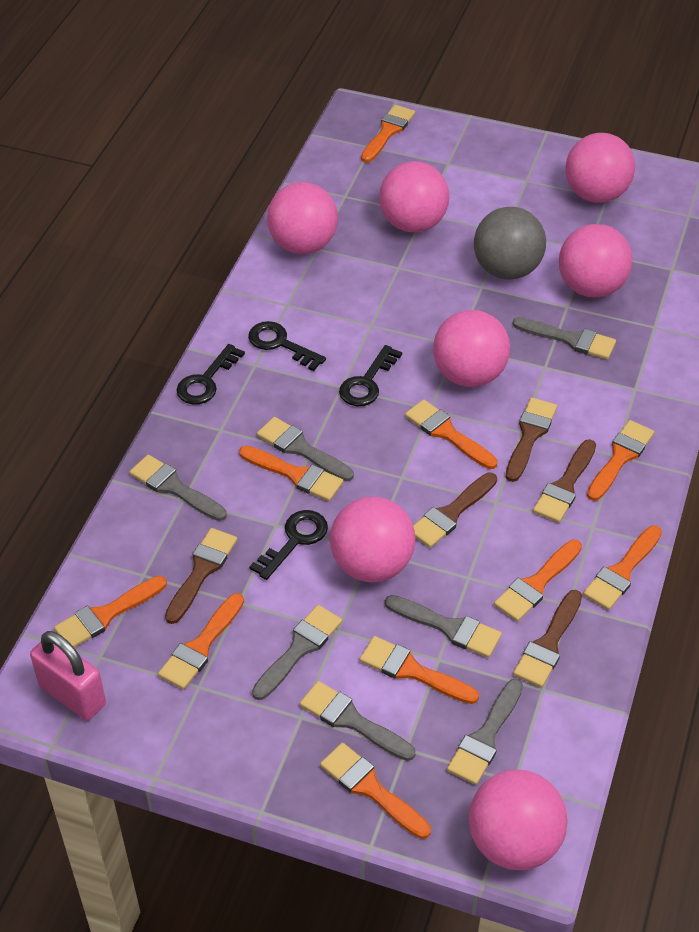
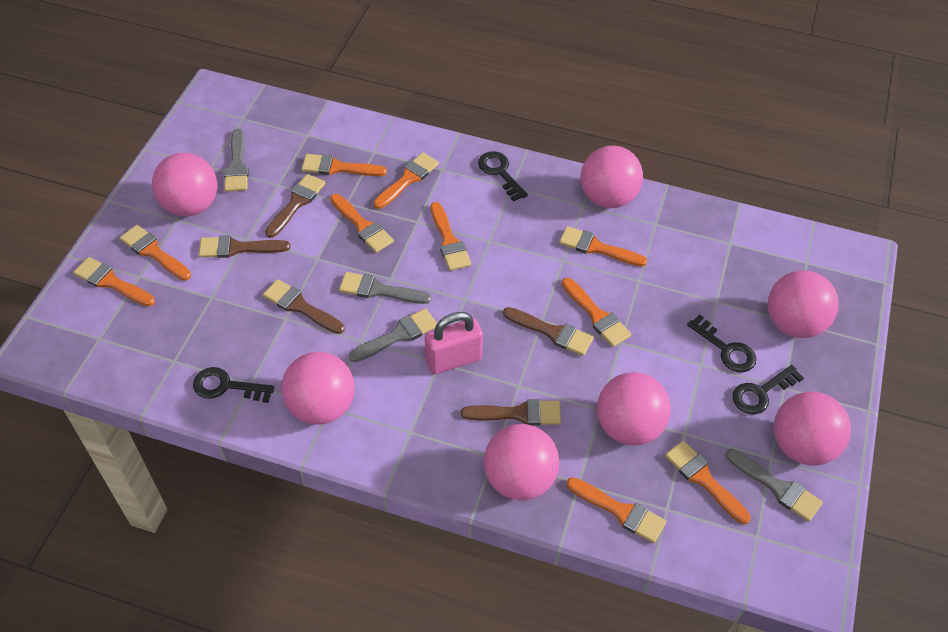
grey ball: 1 -> 0
grey brush: 7 -> 4

